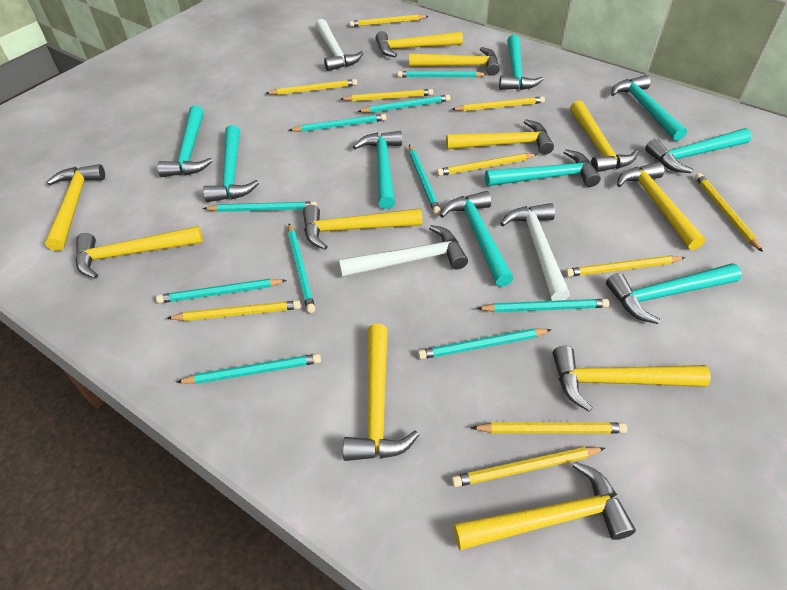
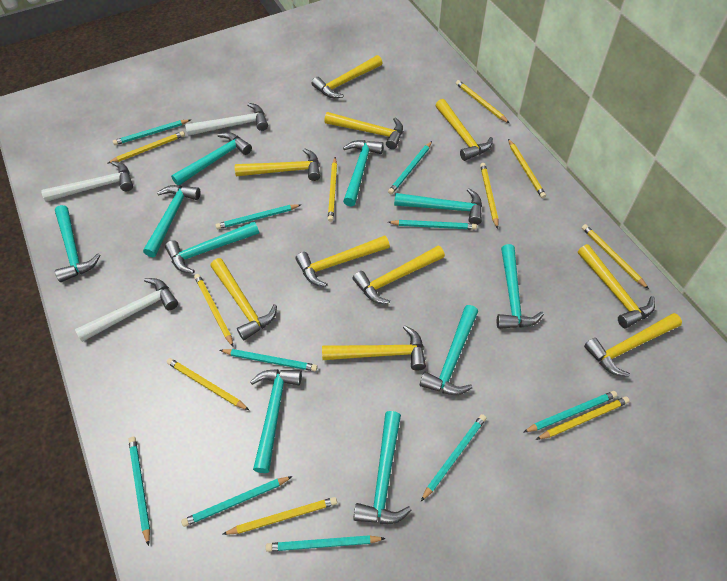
turquoise hammer: 9 -> 10
yellow hammer: 11 -> 10

